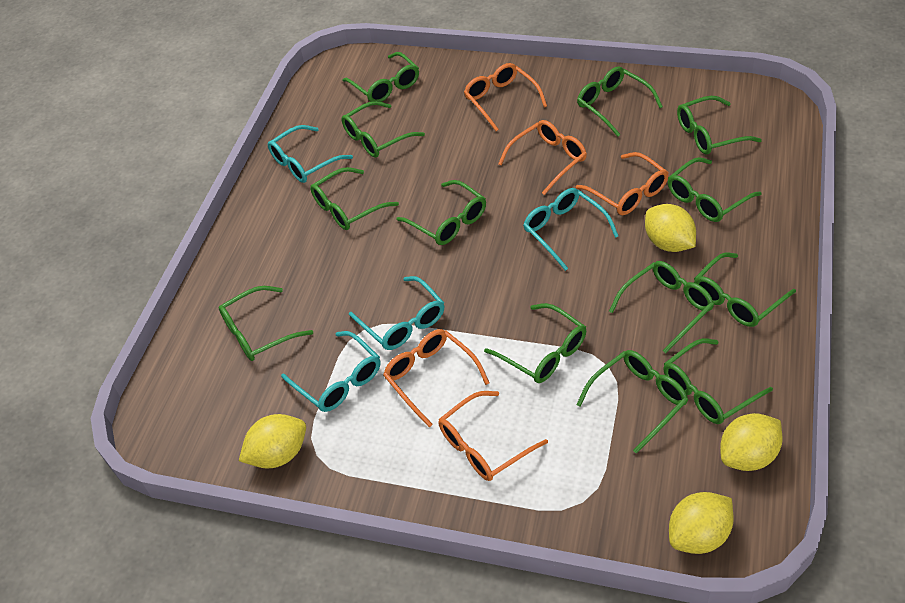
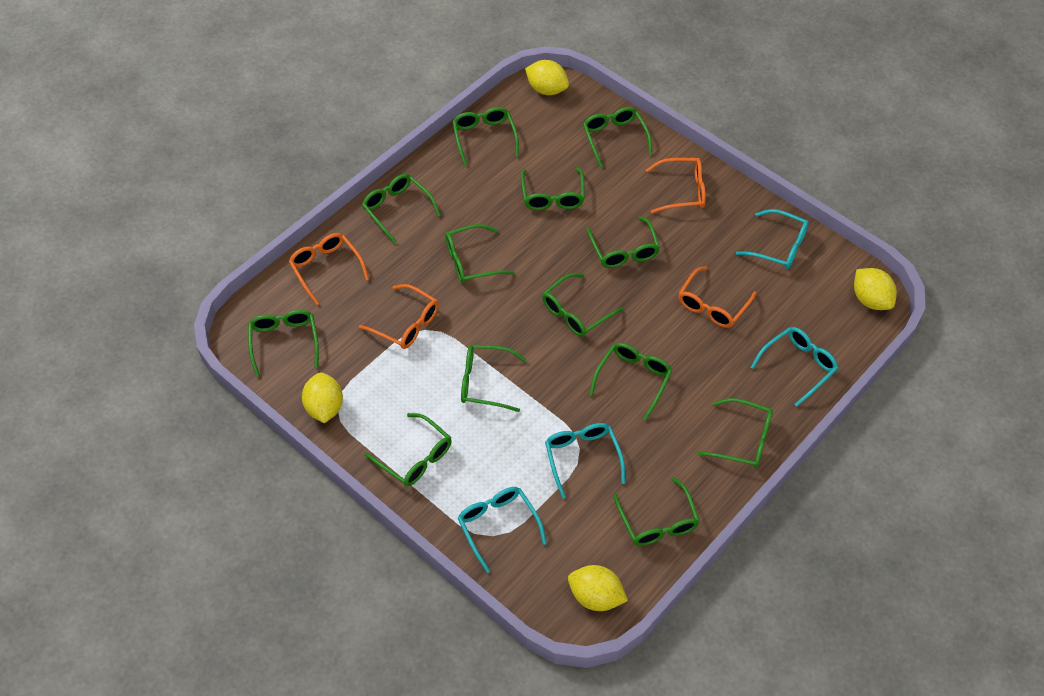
orange glasses: 5 -> 4

